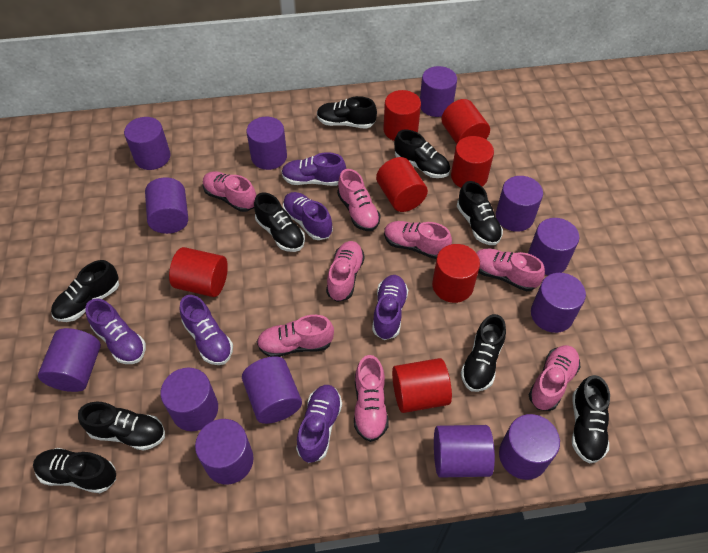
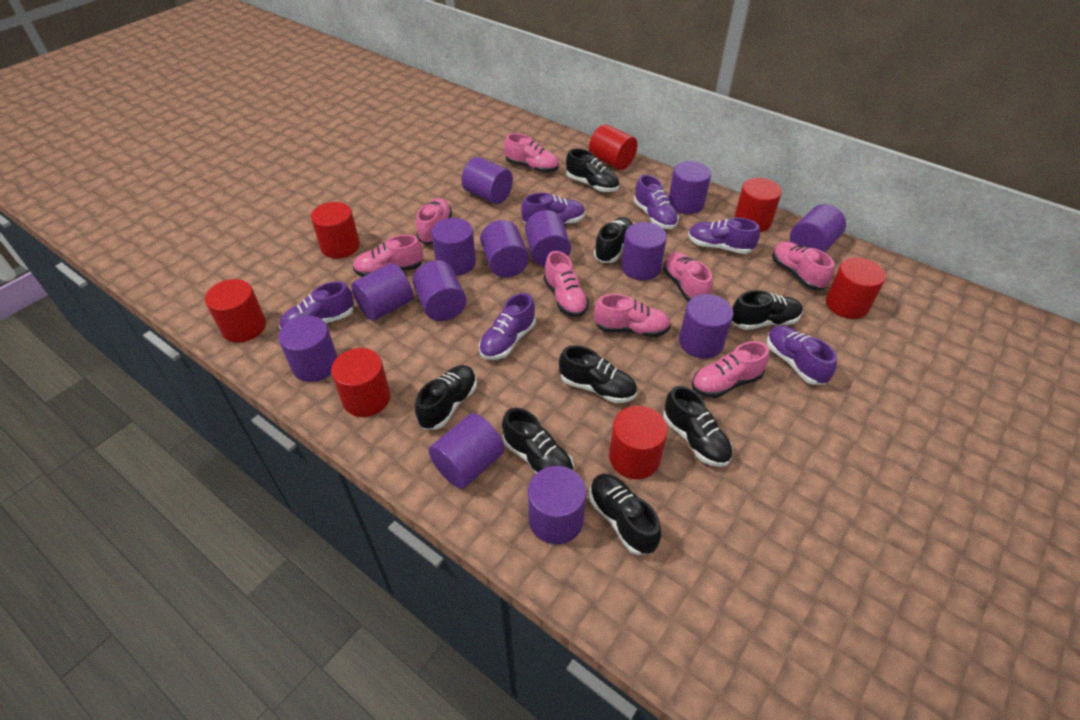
black shoe: 9 -> 8

